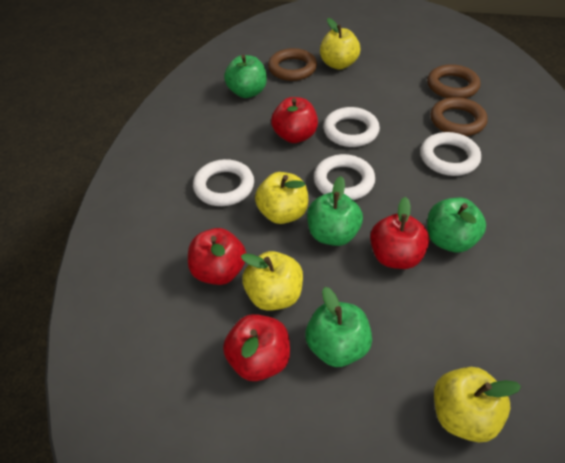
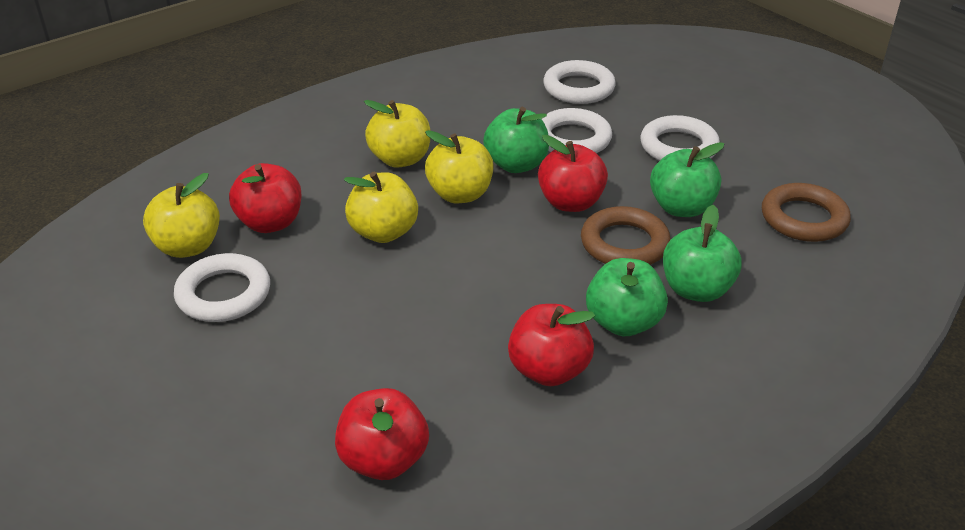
brown ring: 3 -> 2

